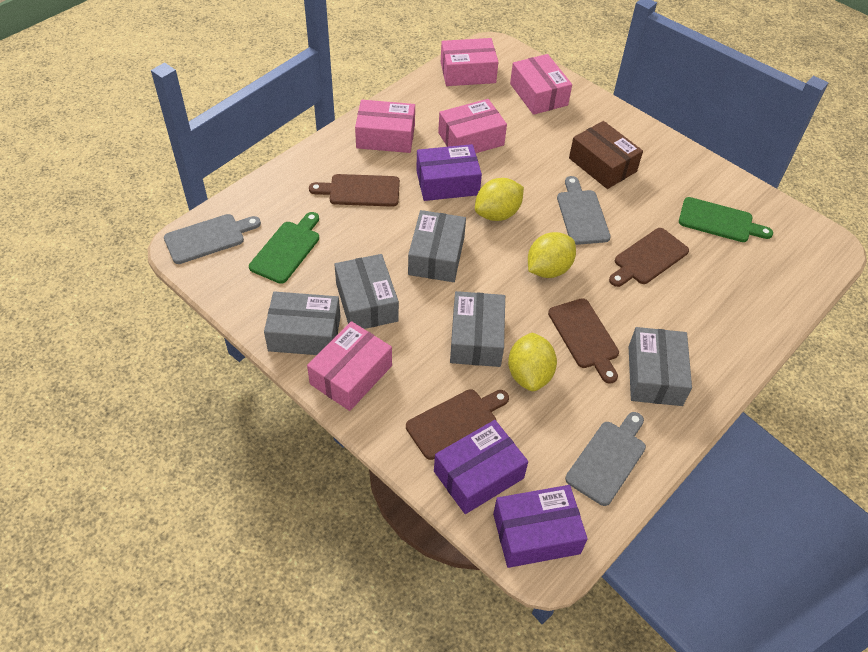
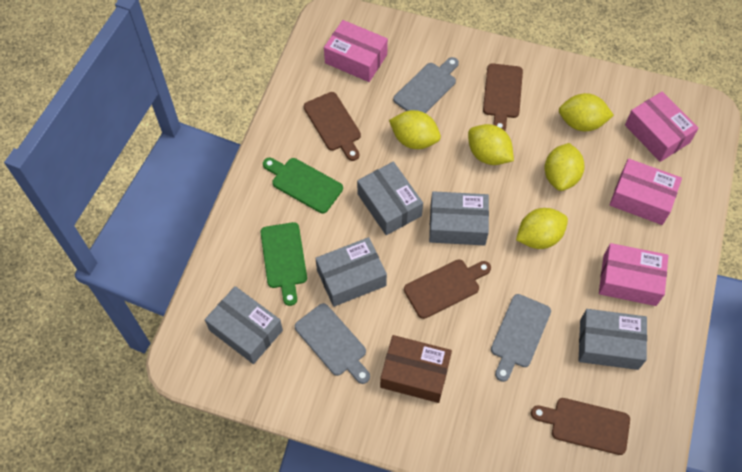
pink box: 5 -> 4
purple box: 3 -> 0
yellow lemon: 3 -> 5

